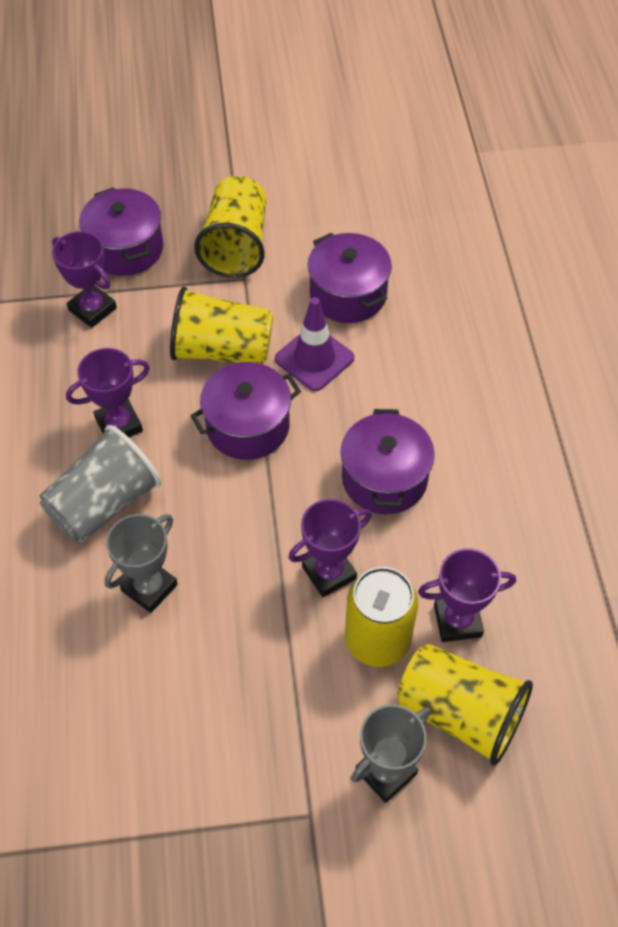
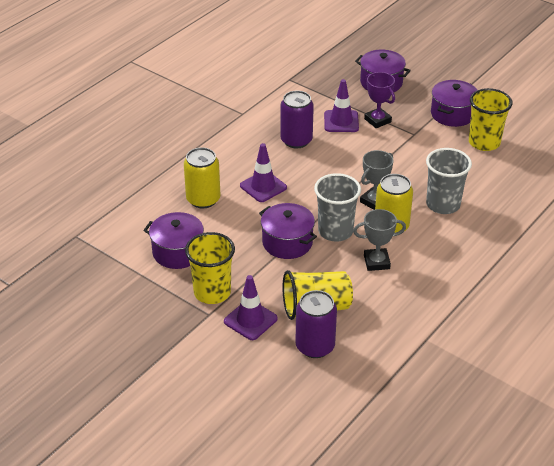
grey cup: 1 -> 2
purple can: 0 -> 2
purple traffic cone: 1 -> 3
purple trophy: 4 -> 1
yellow can: 1 -> 2

